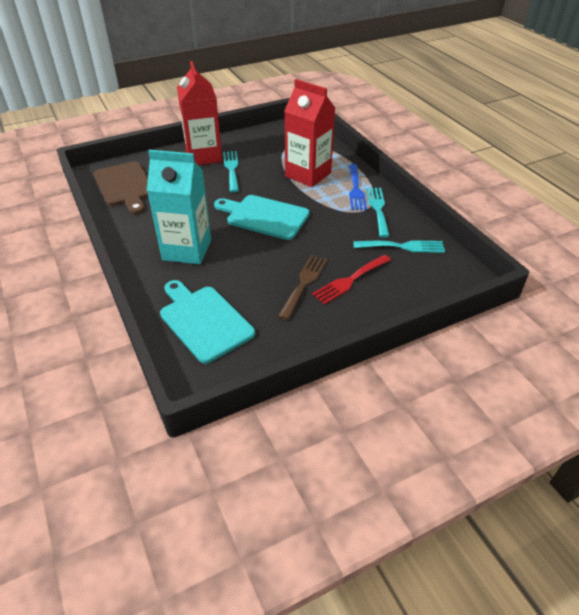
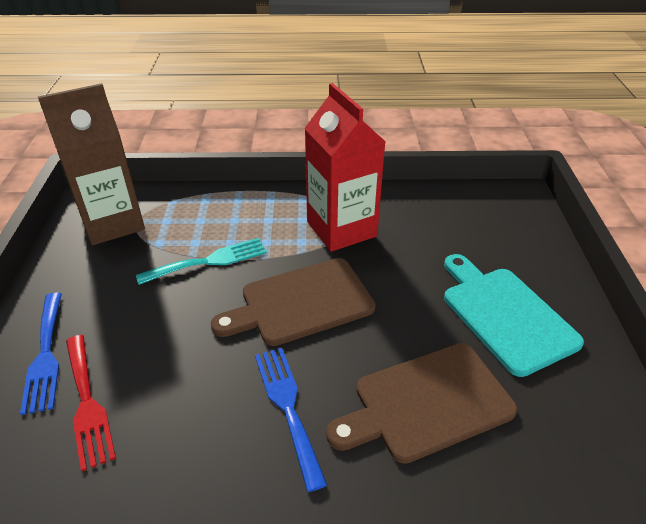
blue fork: 1 -> 2
brown carton: 0 -> 1
brown cutting board: 1 -> 2
brown fork: 1 -> 0
red carton: 2 -> 1
turquoise carton: 1 -> 0
turquoise cutting board: 2 -> 1
turquoise fork: 3 -> 1

